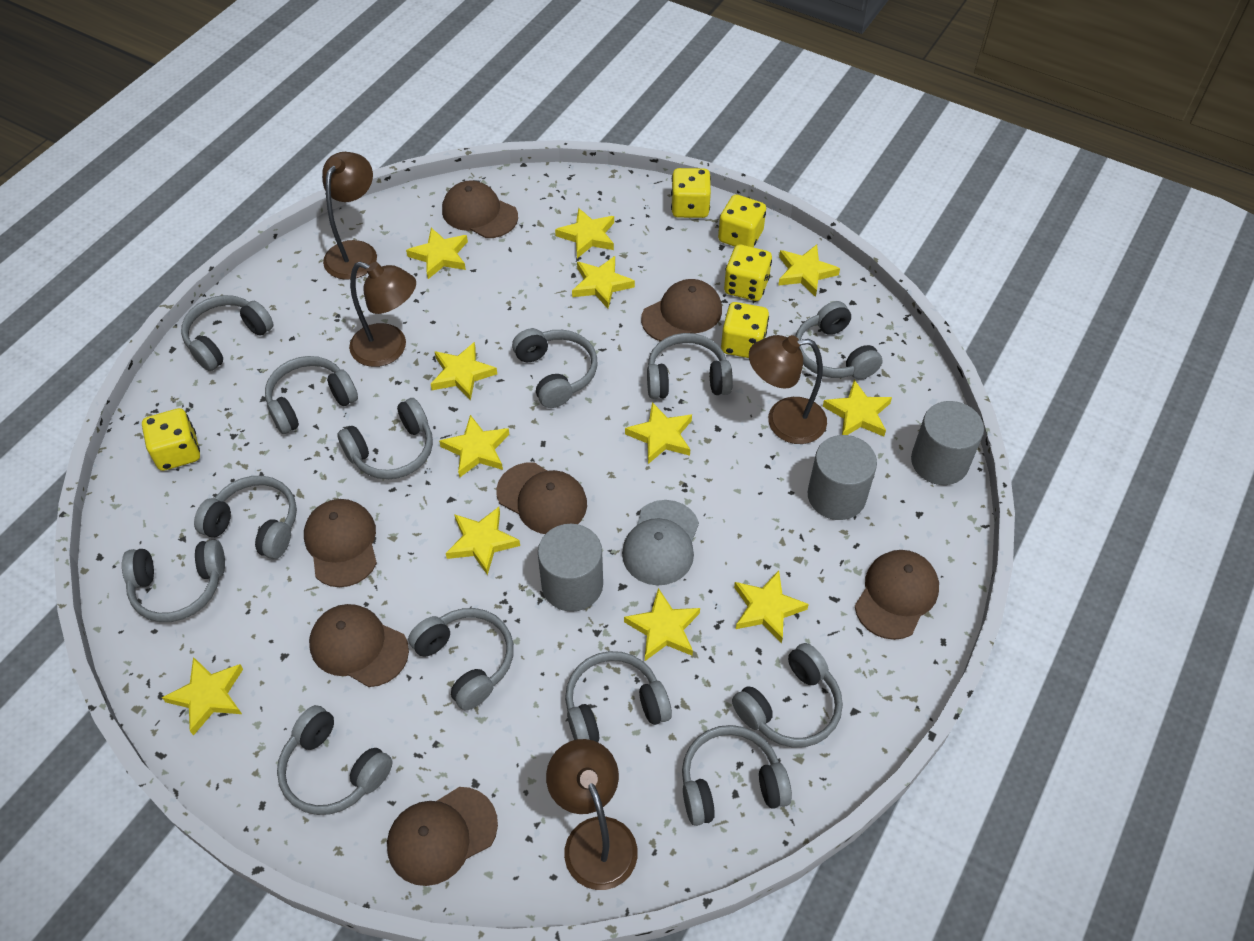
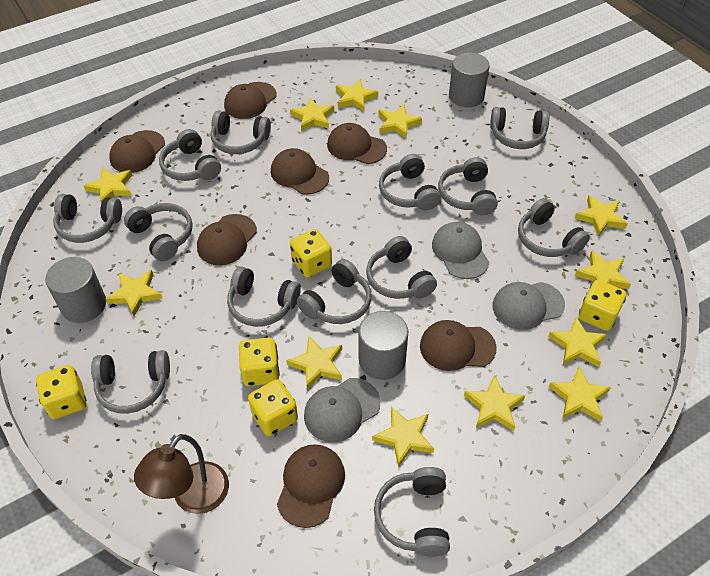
brown lamp: 4 -> 1
grey cap: 1 -> 3

